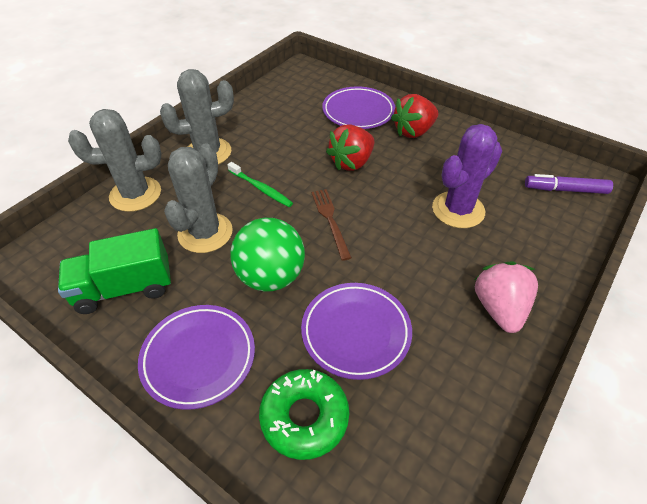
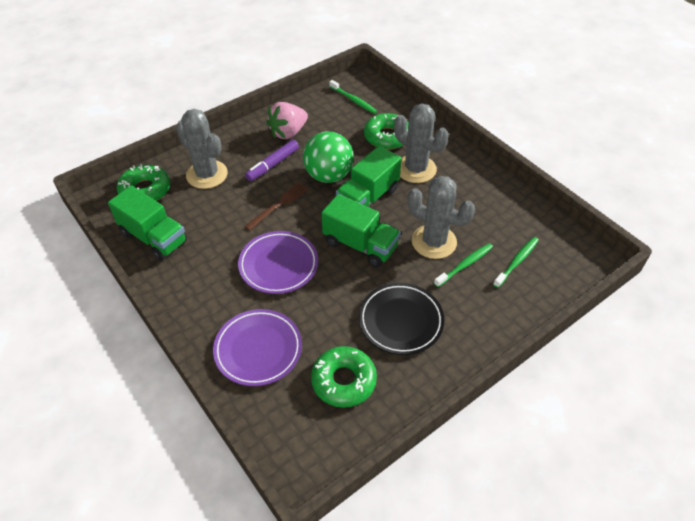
black plate: 0 -> 1
green donut: 1 -> 3
green toothbrush: 1 -> 3
green truck: 1 -> 3
purple cactus: 1 -> 0
purple plate: 3 -> 2
red strawberry: 2 -> 0

